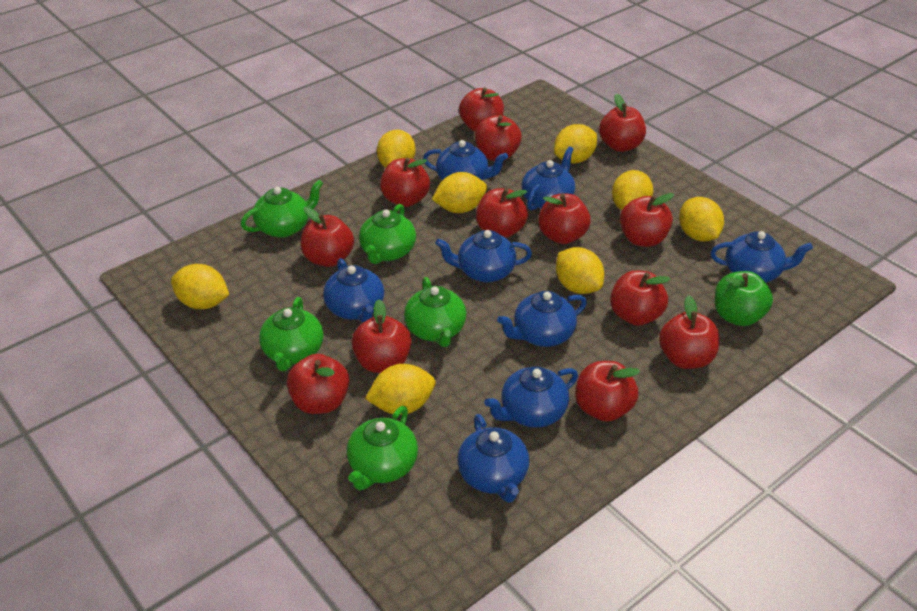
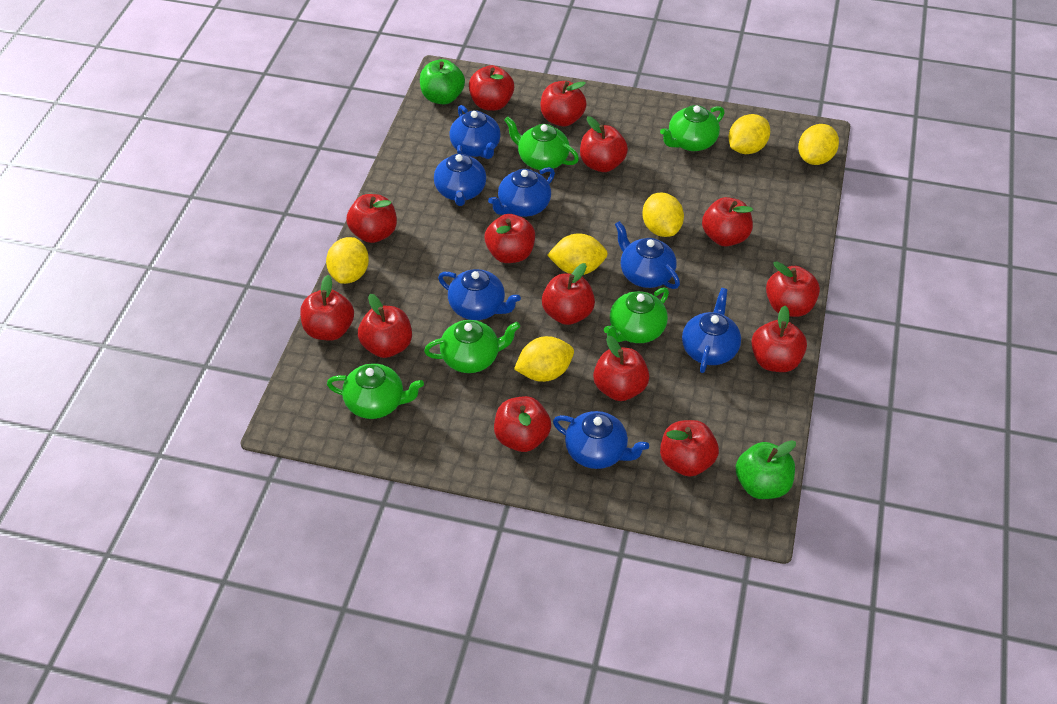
blue teapot: 8 -> 7
green apple: 1 -> 2
red apple: 13 -> 14
yellow lemon: 8 -> 6

